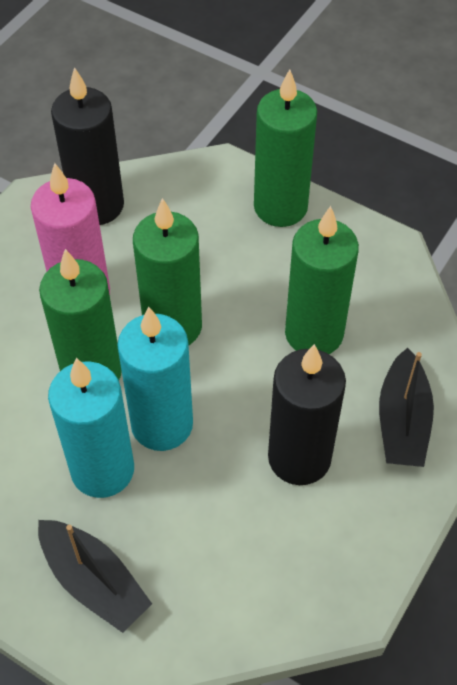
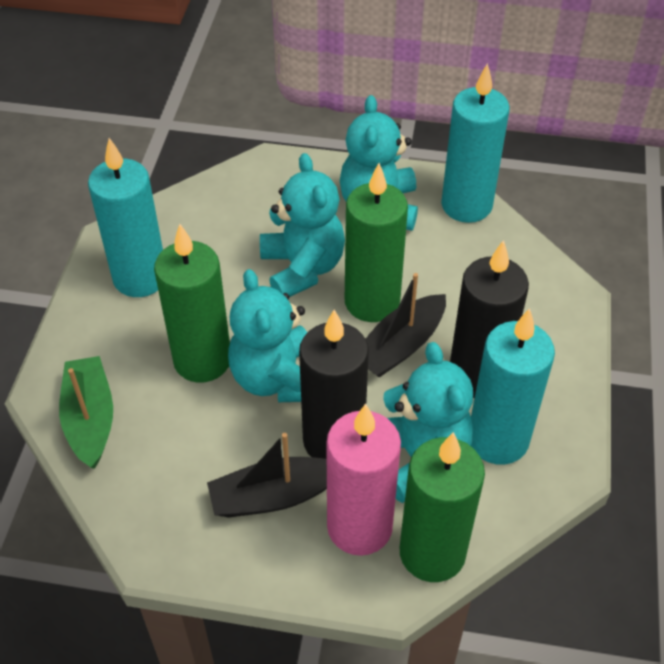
green boat: 0 -> 1
green candle: 4 -> 3
turquoise candle: 2 -> 3
turquoise teddy bear: 0 -> 4

